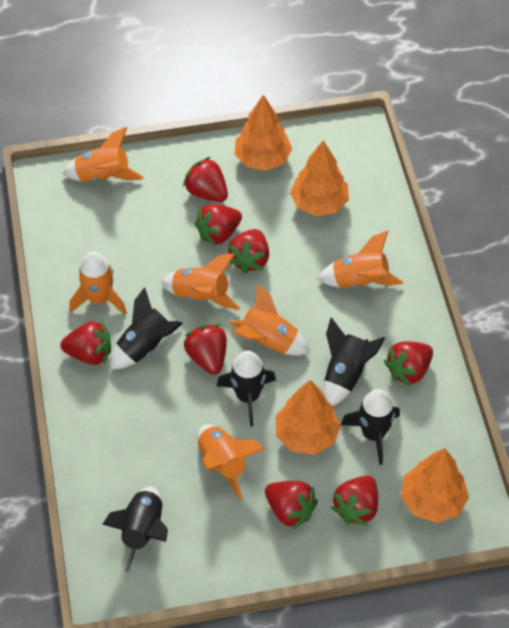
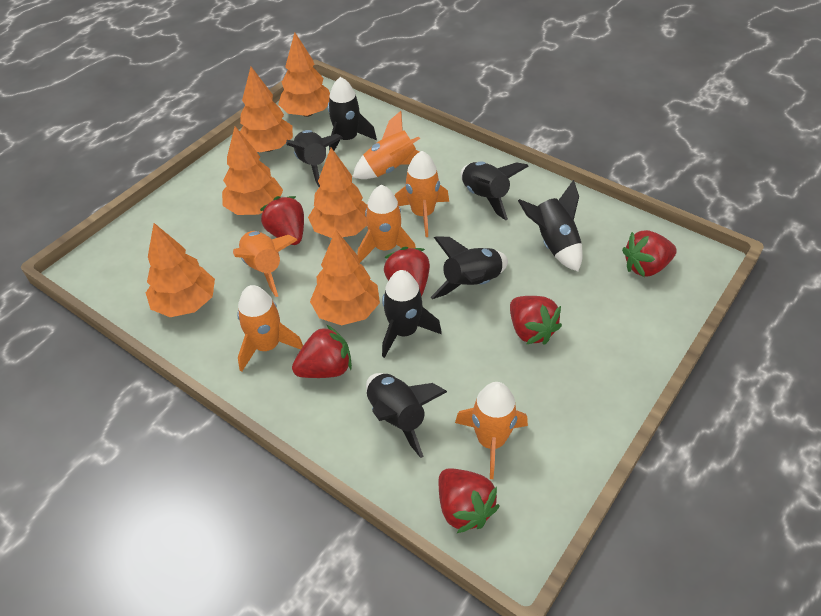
black rocket: 5 -> 7
orange tree: 4 -> 6
red strawberry: 8 -> 6

